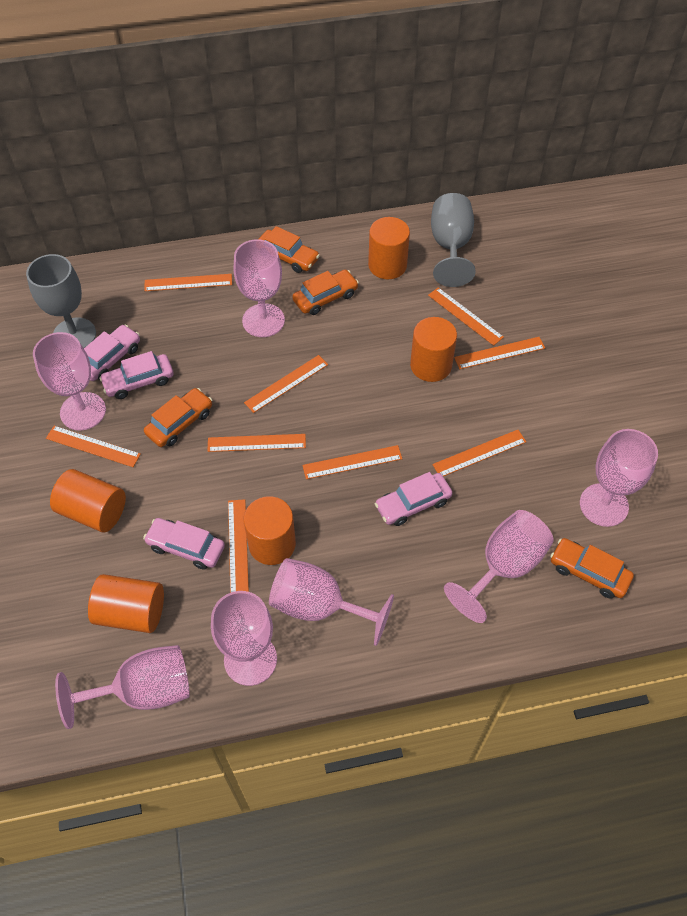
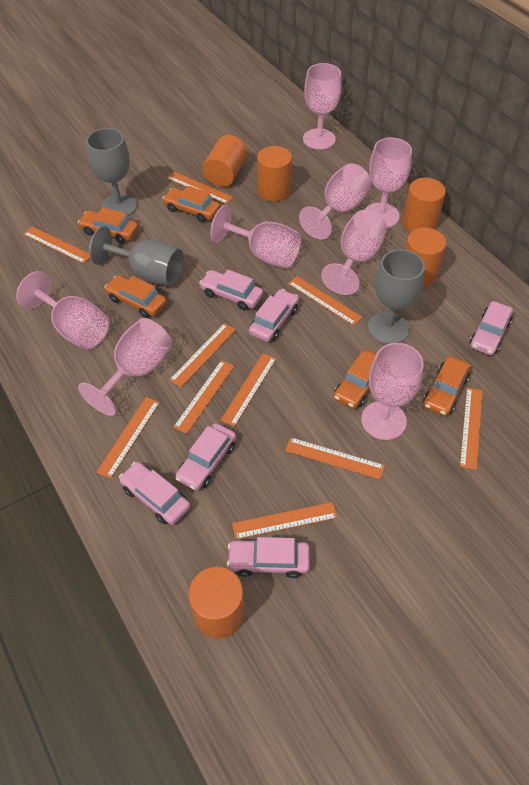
grey goblet: 2 -> 3
orange car: 4 -> 5
orange ruler: 9 -> 10
pink car: 4 -> 6
pink goblet: 7 -> 8

